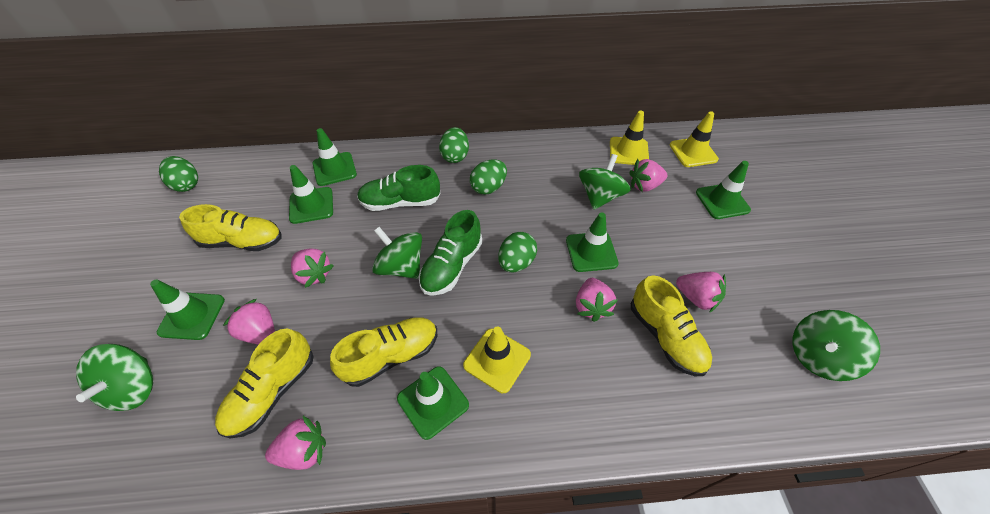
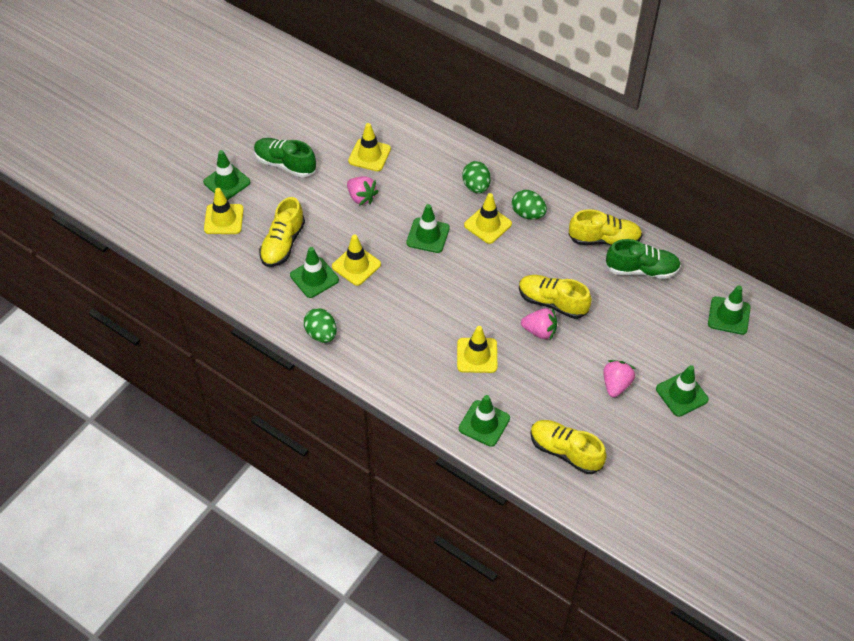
green egg: 4 -> 3
green spinning top: 4 -> 0
pink strawberry: 6 -> 3
yellow traffic cone: 3 -> 5

